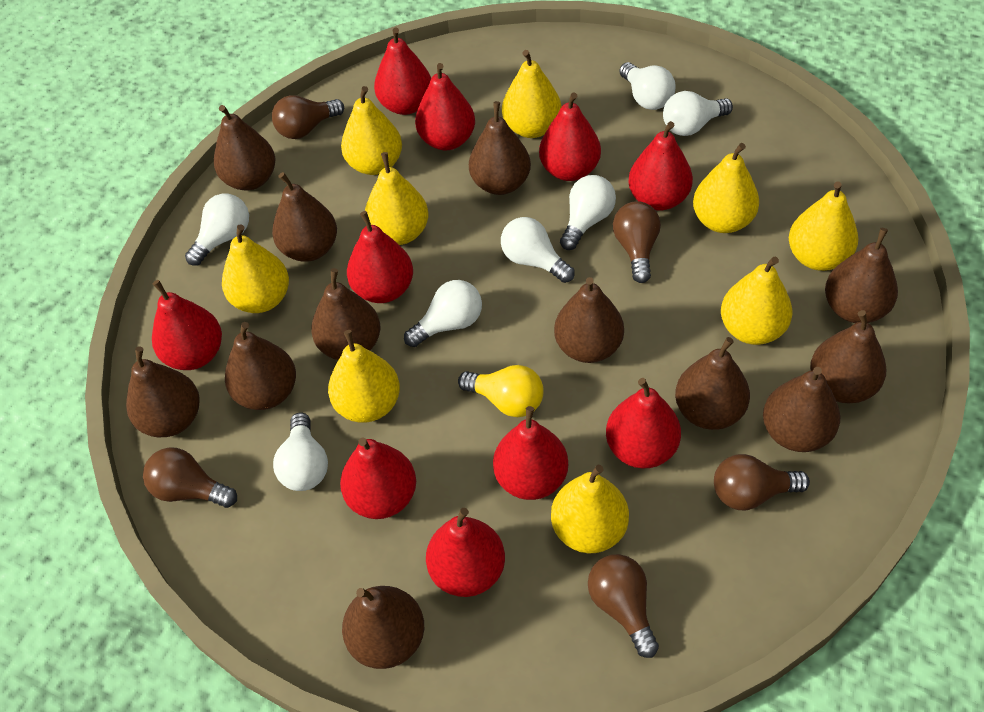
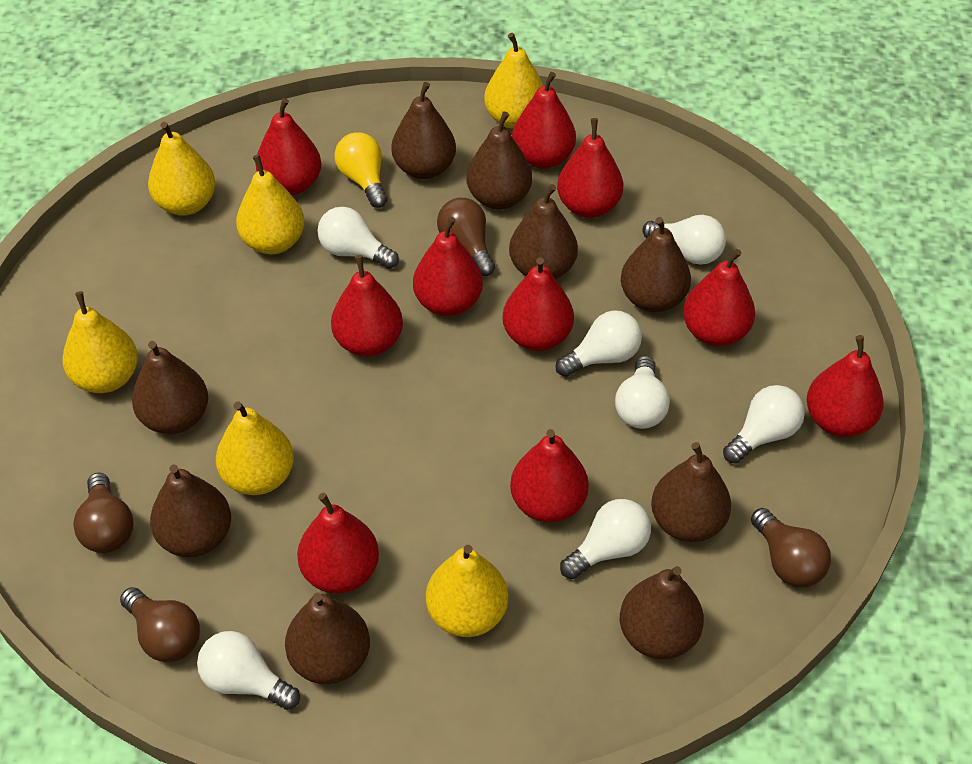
brown light bulb: 5 -> 4
brown pear: 12 -> 9
yellow pear: 9 -> 6

